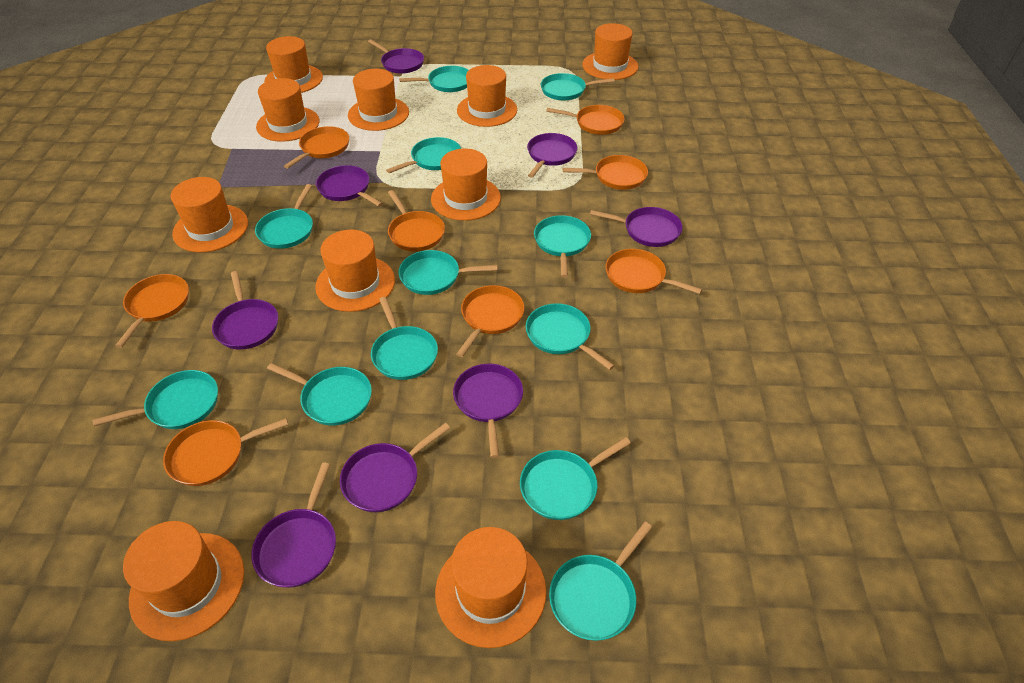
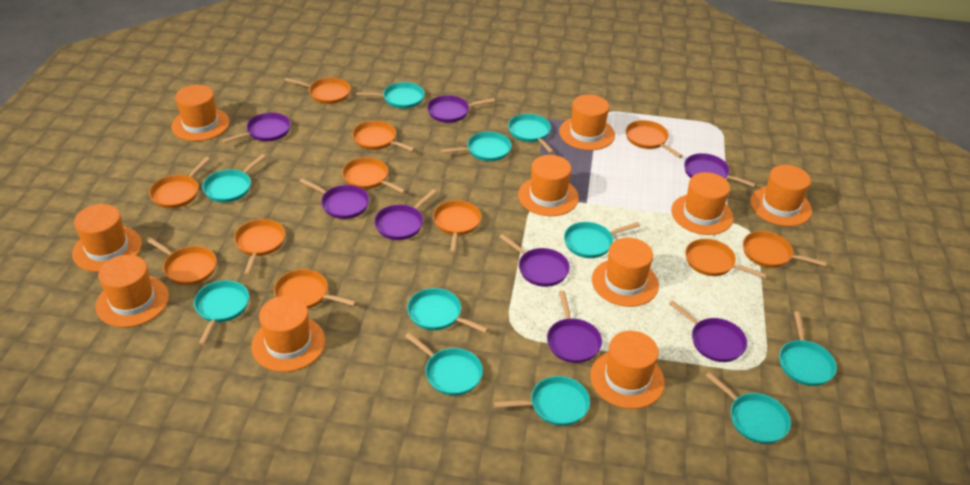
orange pan: 8 -> 11
turquoise pan: 12 -> 11

